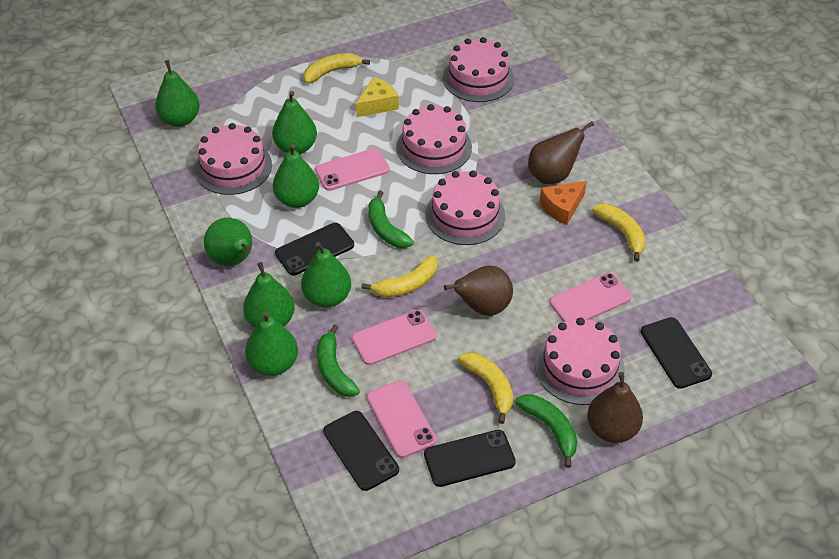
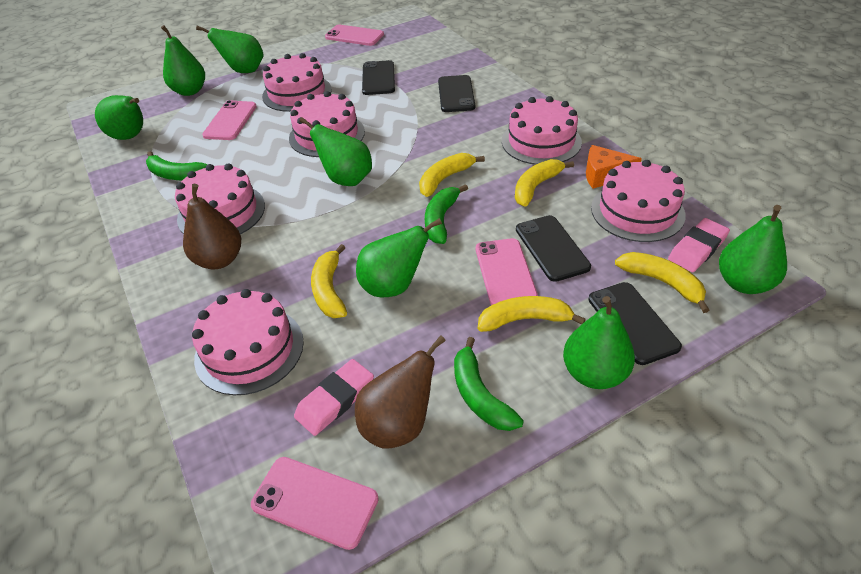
brown pear: 3 -> 2
pink cake: 5 -> 6
pink eraser: 0 -> 2
yellow banana: 4 -> 5
yellow cheese: 1 -> 0

